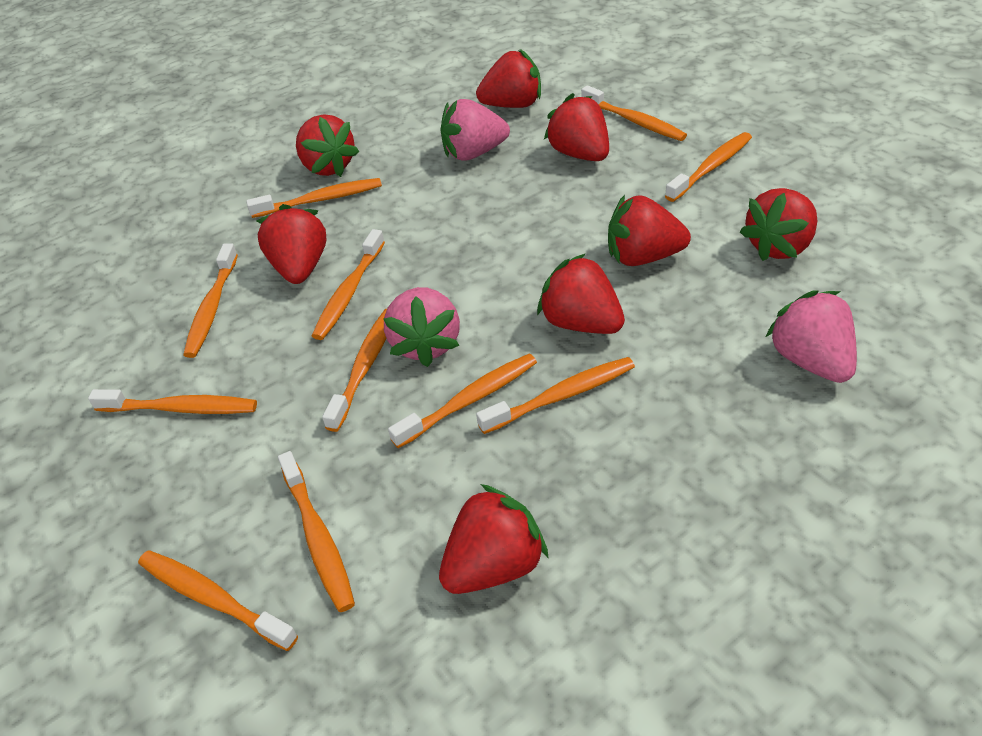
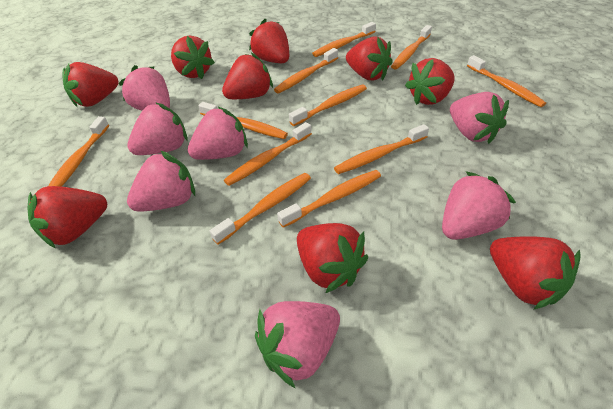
pink strawberry: 3 -> 7
red strawberry: 8 -> 9

